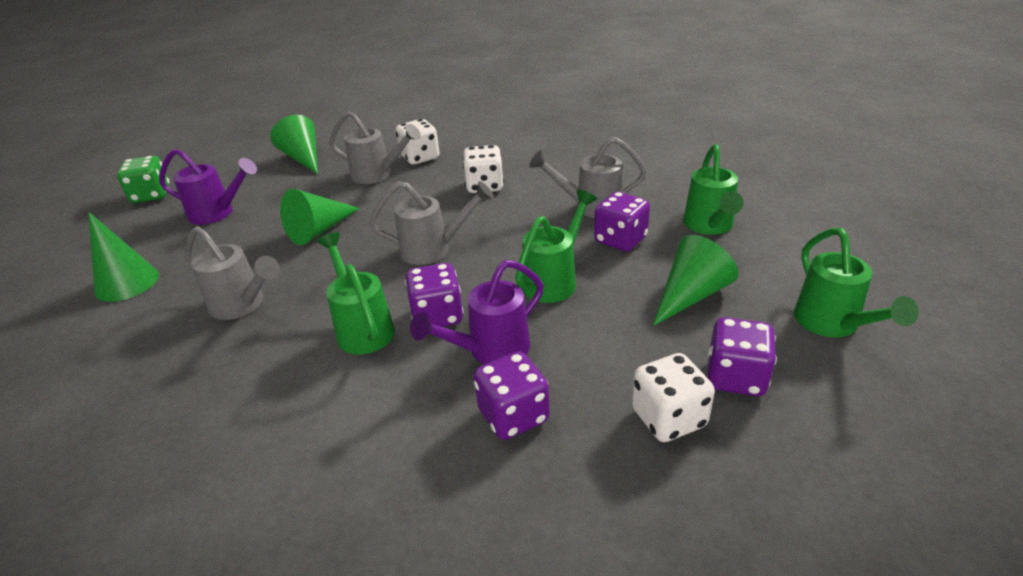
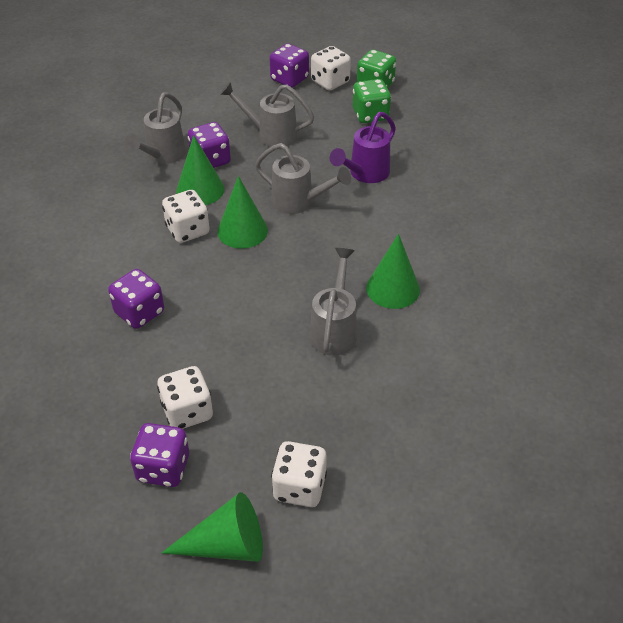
green dice: 1 -> 2
green watering can: 4 -> 0
purple watering can: 2 -> 1
white dice: 3 -> 4

